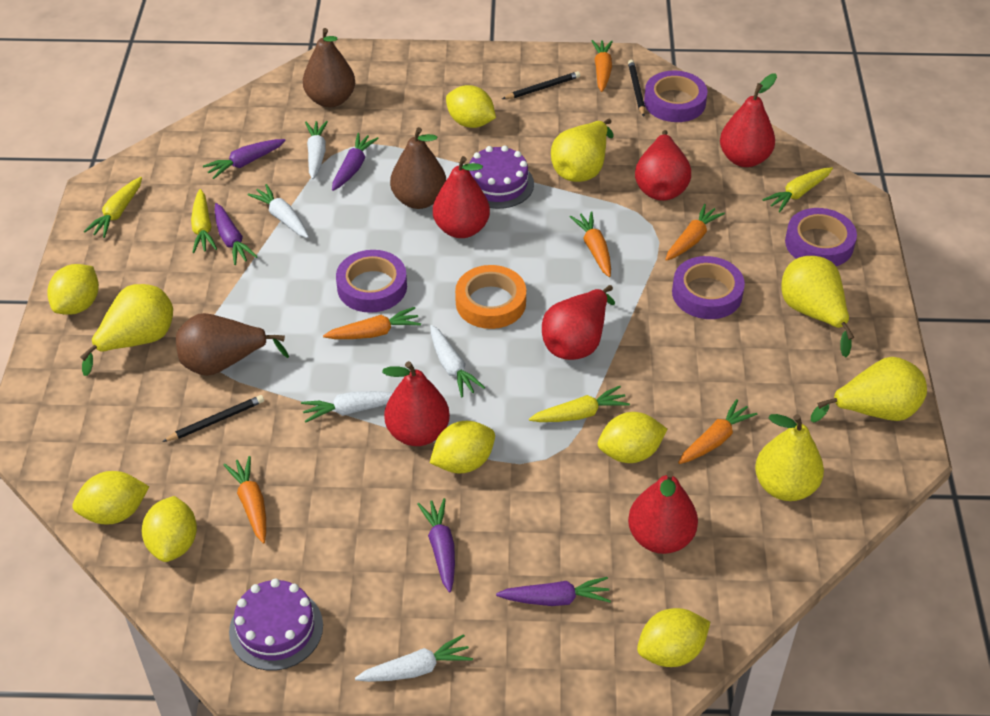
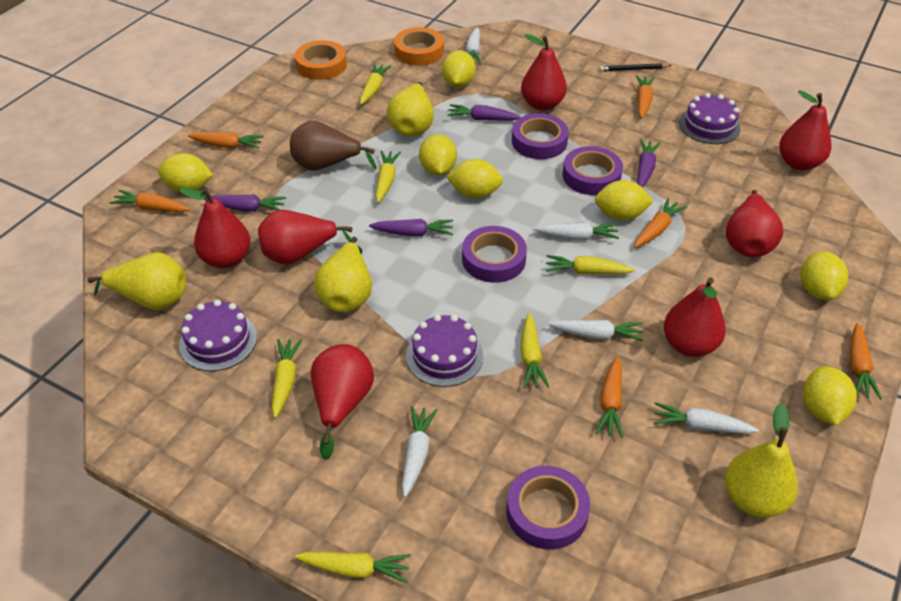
black pencil: 3 -> 1
brown pear: 3 -> 1
orange tape: 1 -> 2
purple cake: 2 -> 3
purple carrot: 5 -> 4
red pear: 6 -> 7
yellow carrot: 4 -> 6
yellow pear: 5 -> 4

